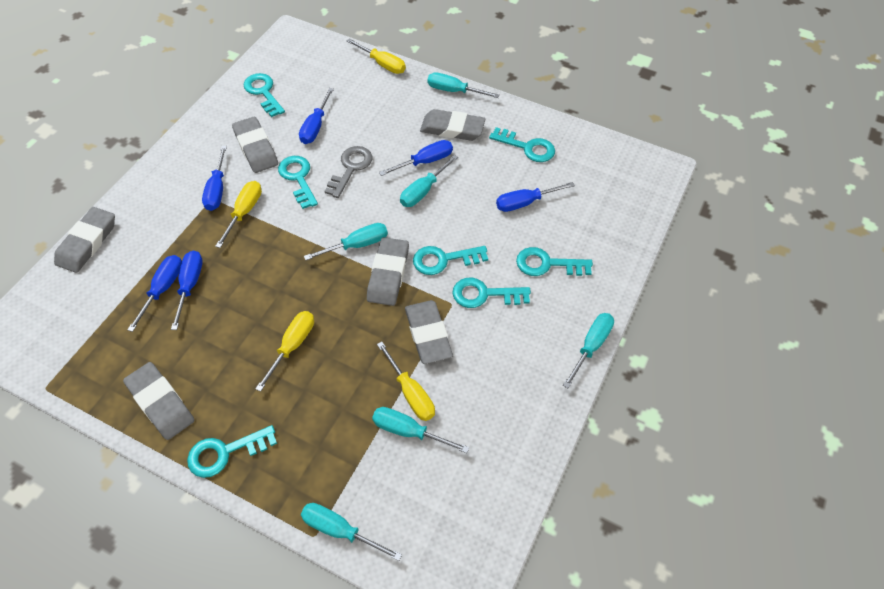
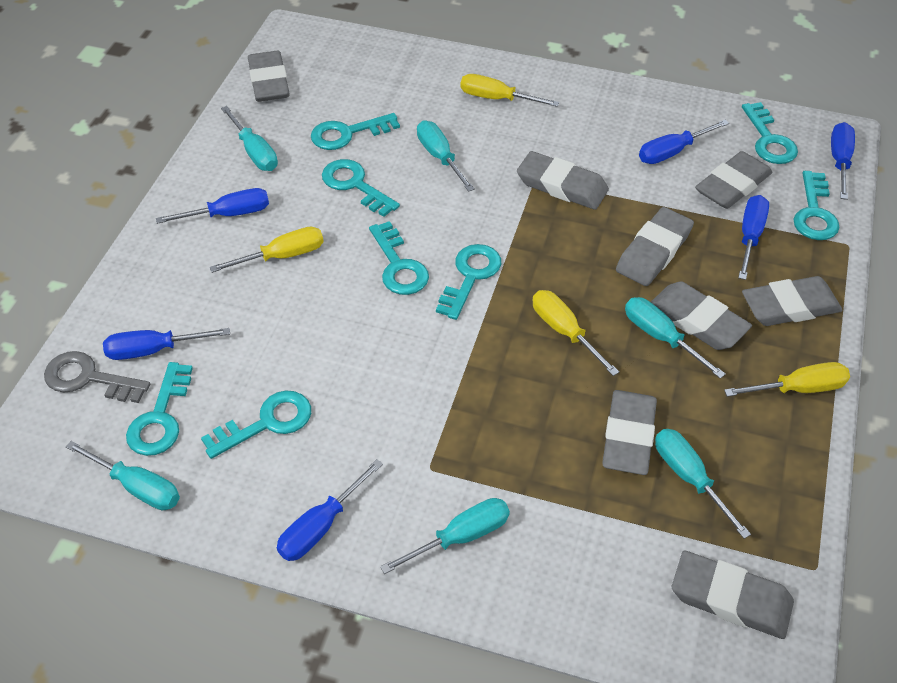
grey eraser: 6 -> 8
turquoise key: 7 -> 8

